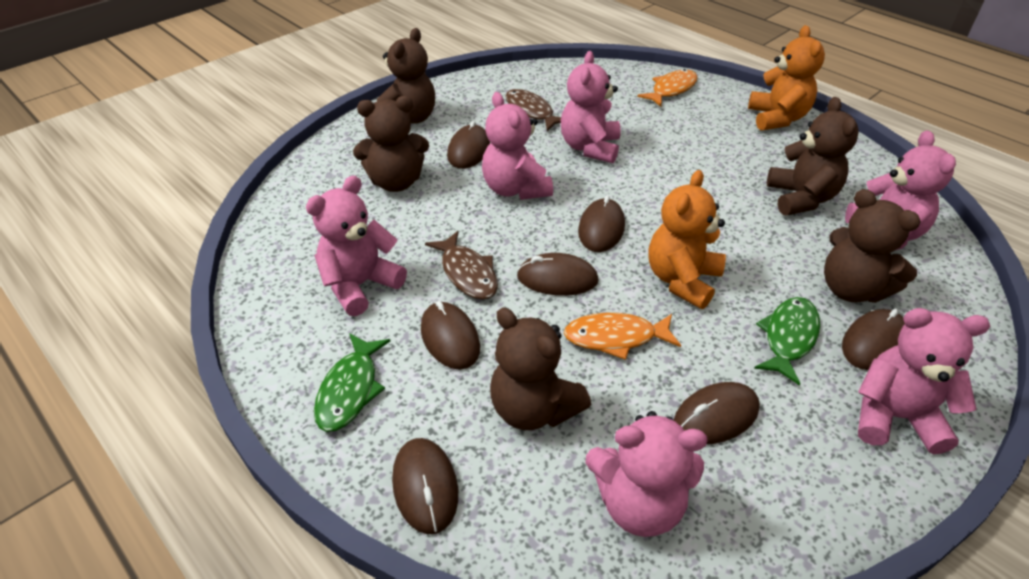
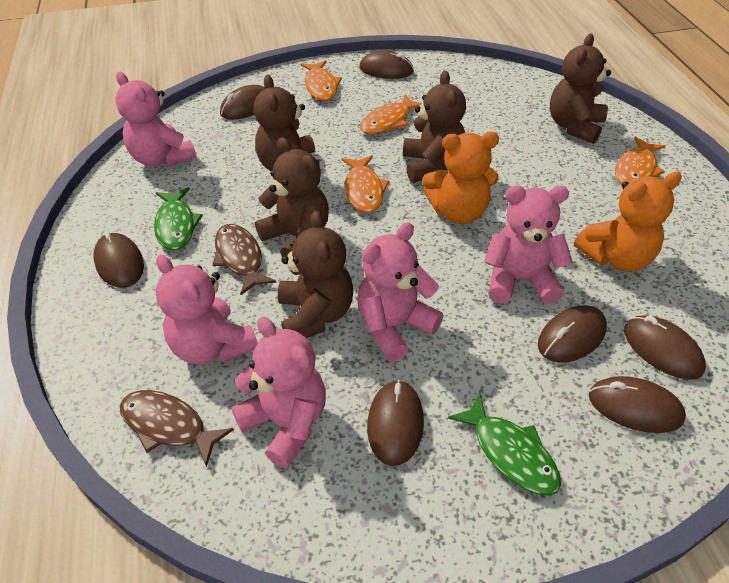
orange fish: 2 -> 4
pink teddy bear: 6 -> 5

